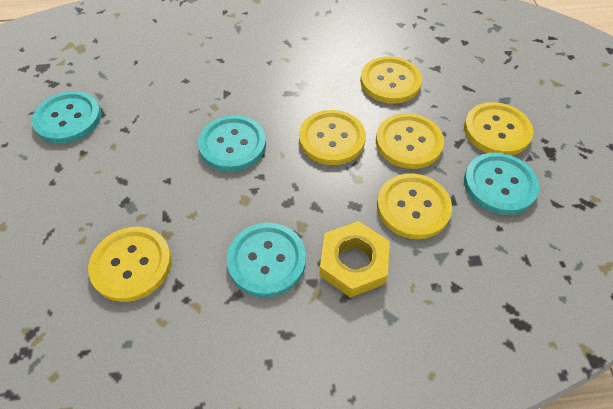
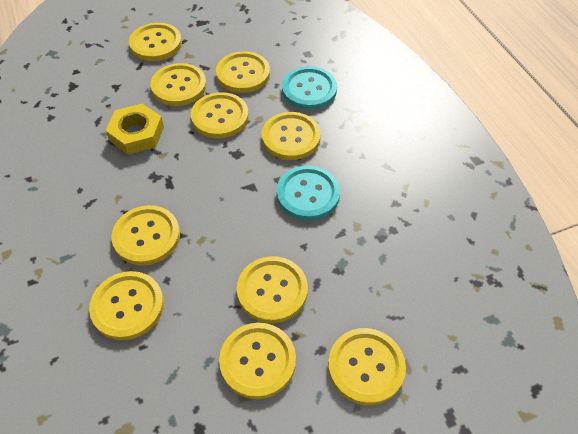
turquoise button: 4 -> 2
yellow button: 6 -> 10

